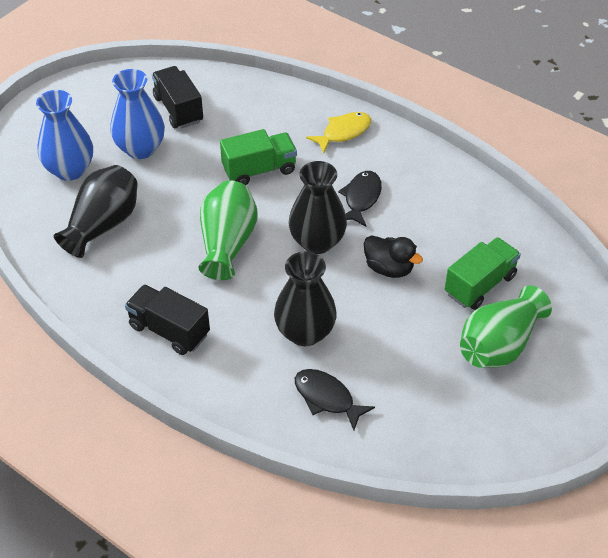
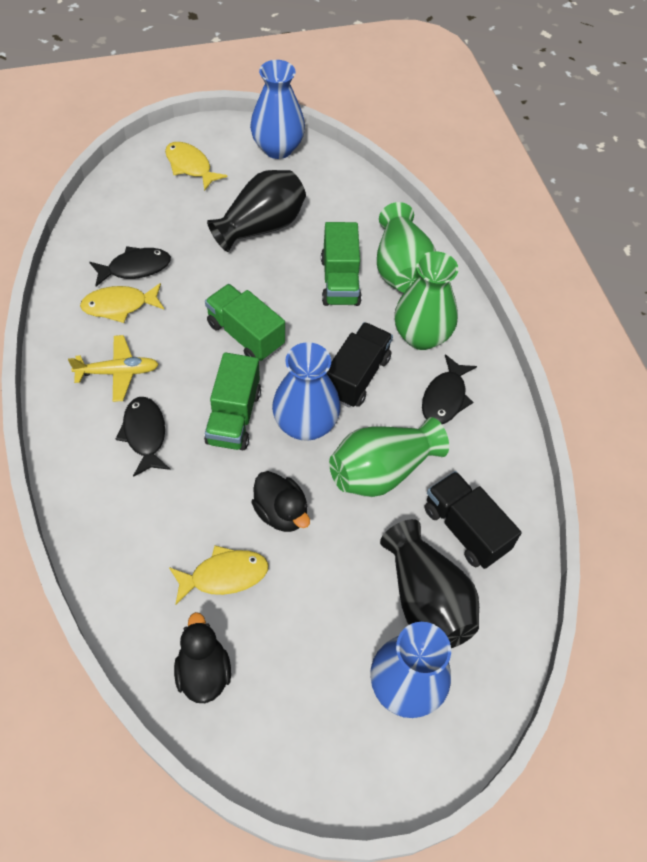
black duck: 1 -> 2
black fish: 2 -> 3
black vase: 3 -> 2
blue vase: 2 -> 3
green truck: 2 -> 3
green vase: 2 -> 3
yellow fish: 1 -> 3
yellow plane: 0 -> 1

